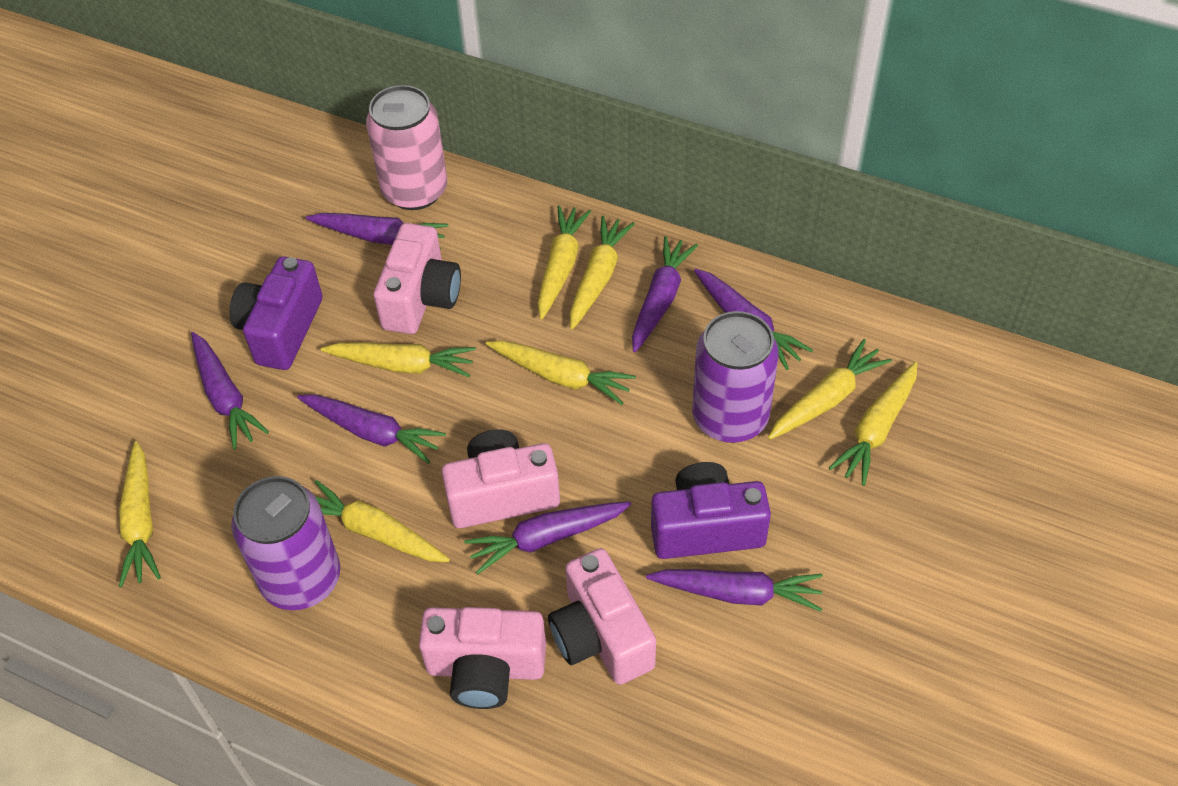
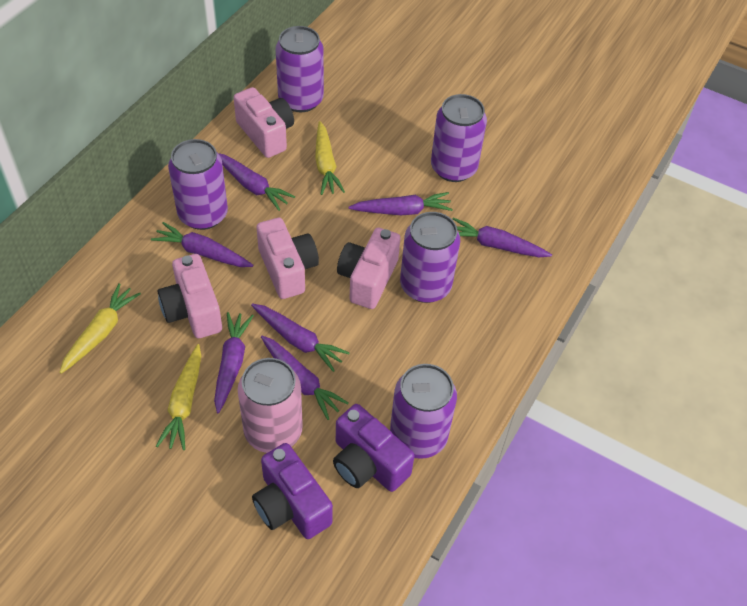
purple can: 2 -> 5
yellow carrot: 8 -> 3

